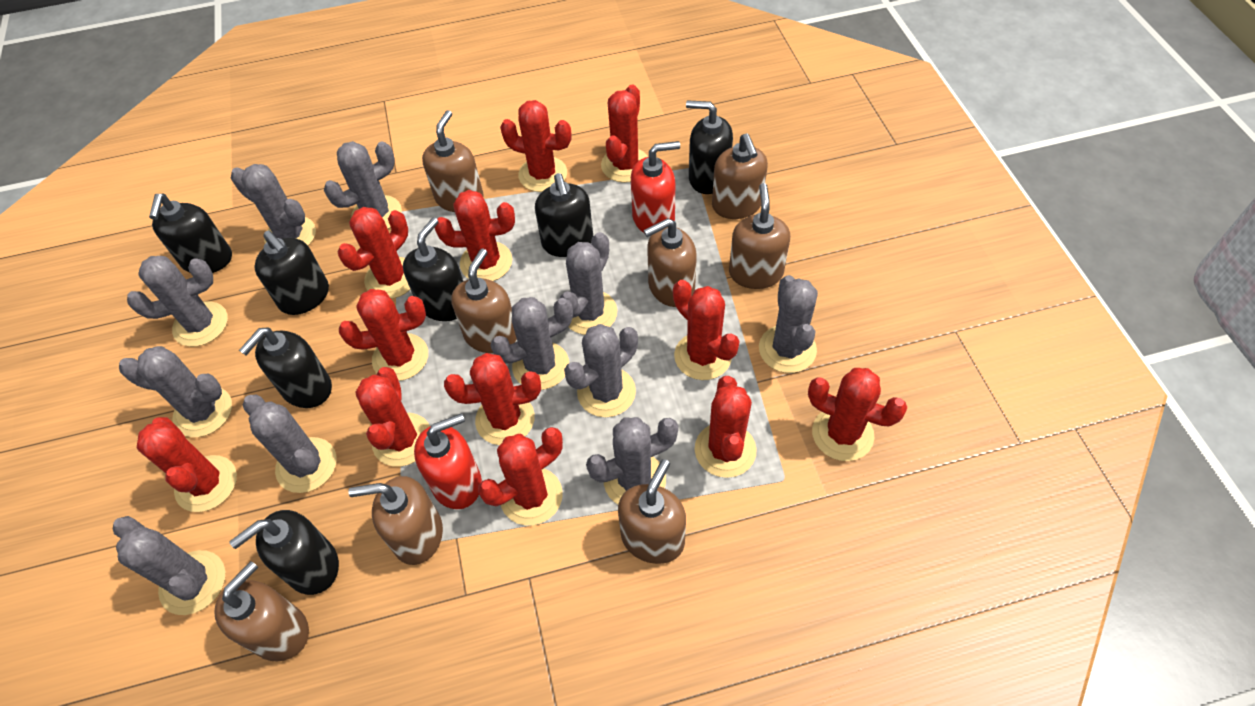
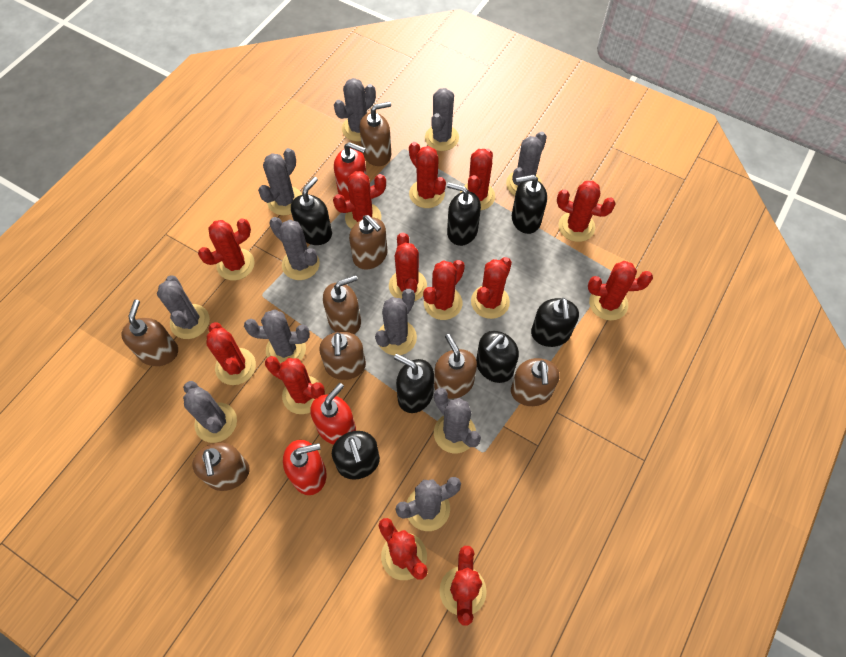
red cactus: 12 -> 13
red soap dispenser: 2 -> 3

